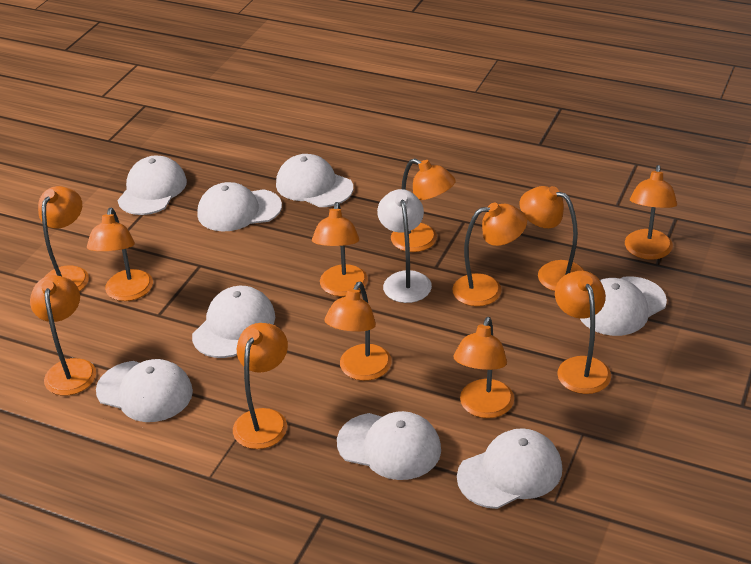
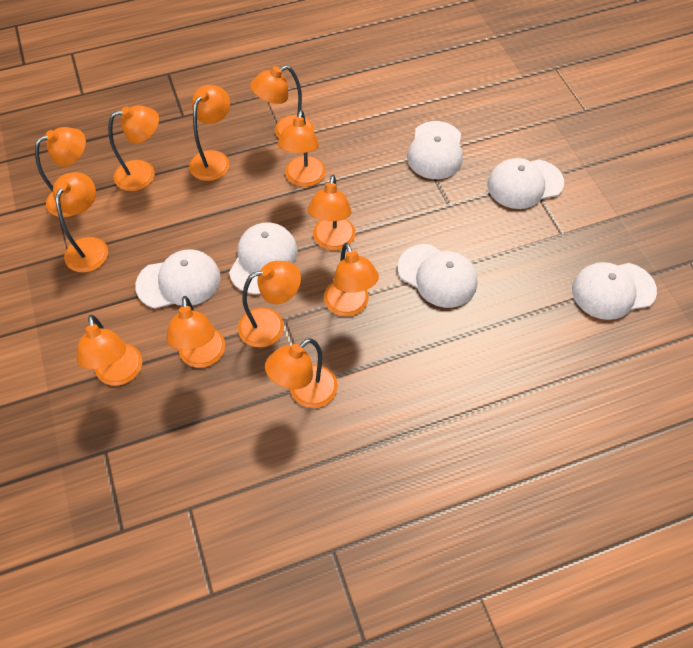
white cap: 8 -> 6
white lamp: 1 -> 0

